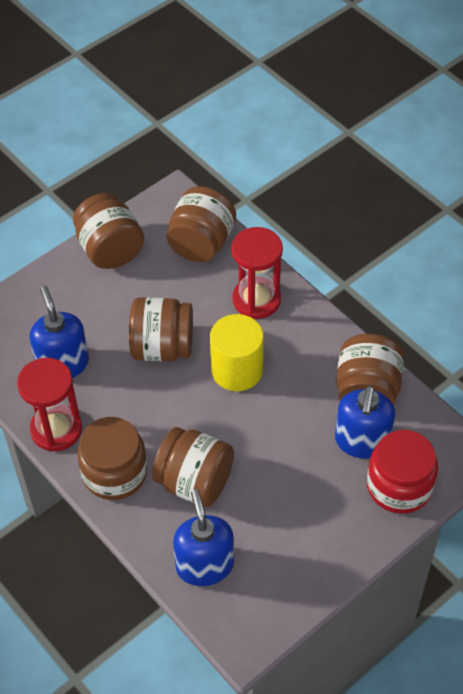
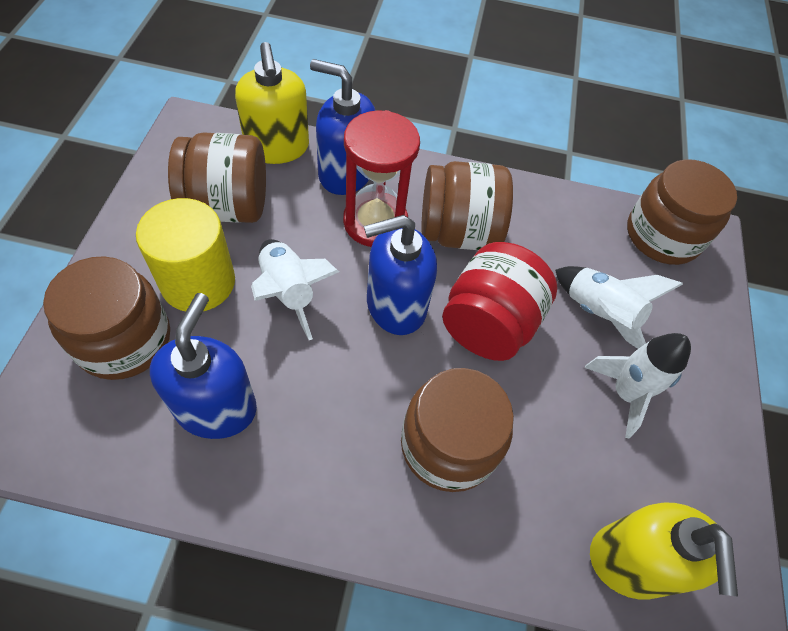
brown jar: 6 -> 5
red hourglass: 2 -> 1
white rocket: 0 -> 3
yellow soap dispenser: 0 -> 2

